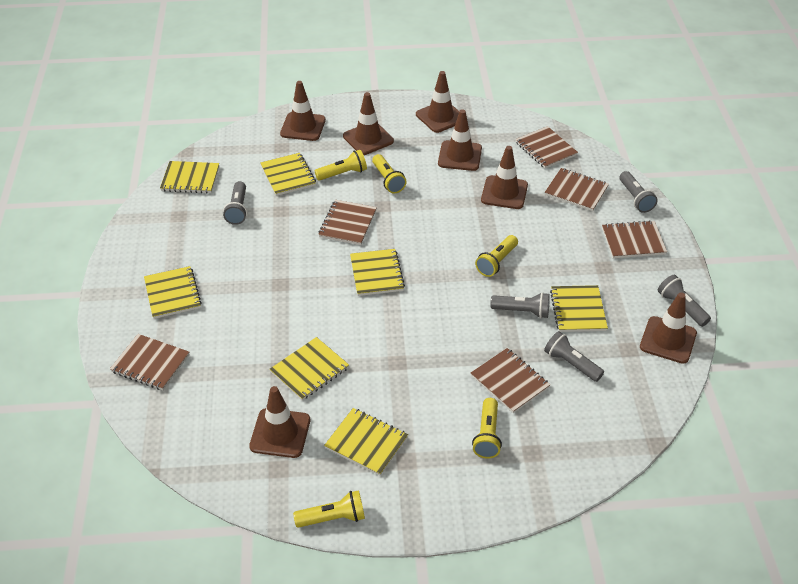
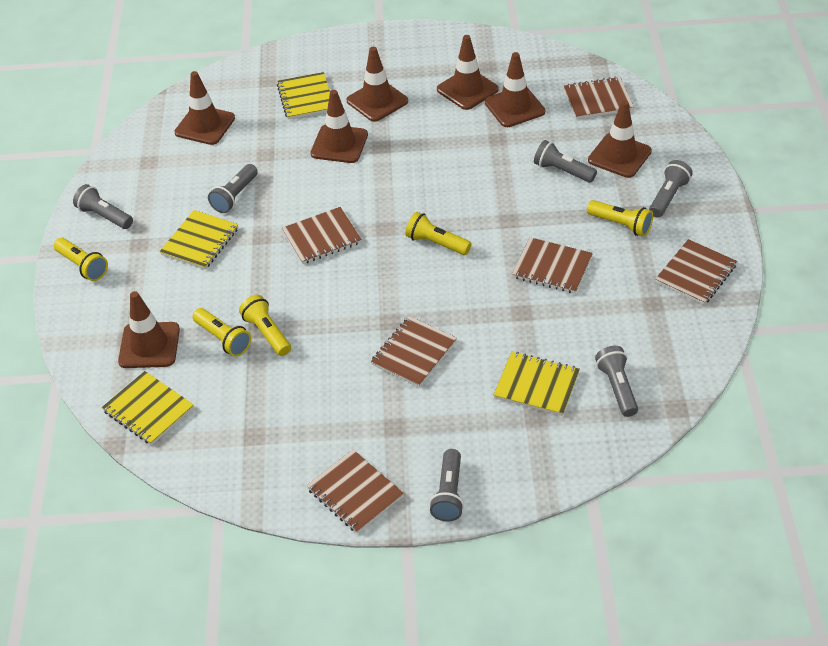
grey flashlight: 5 -> 6
yellow notebook: 7 -> 4

